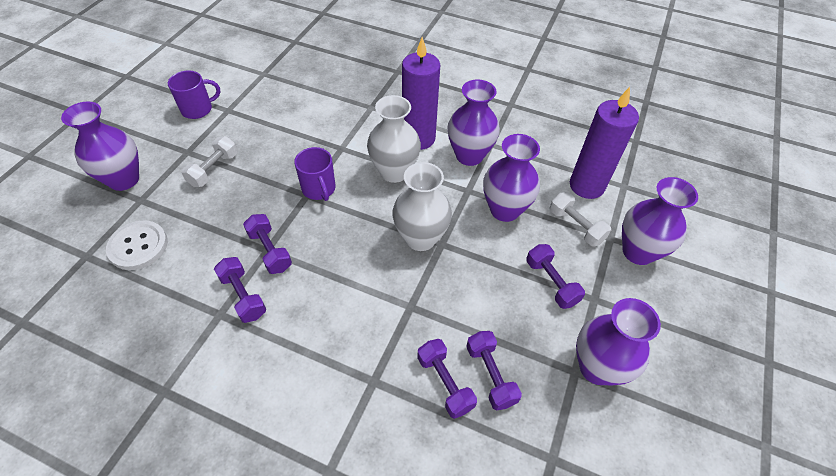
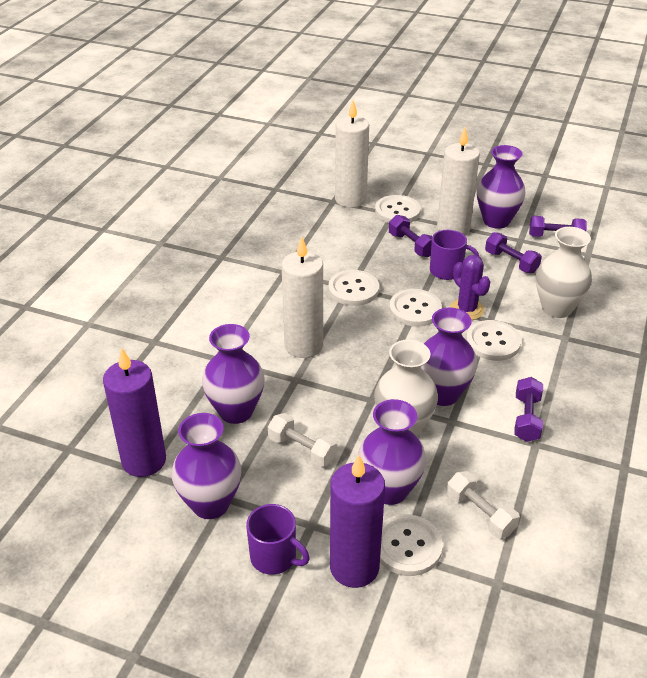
purple cactus: 0 -> 1
purple dumbbell: 5 -> 4
white button: 1 -> 5
white candle: 0 -> 3

